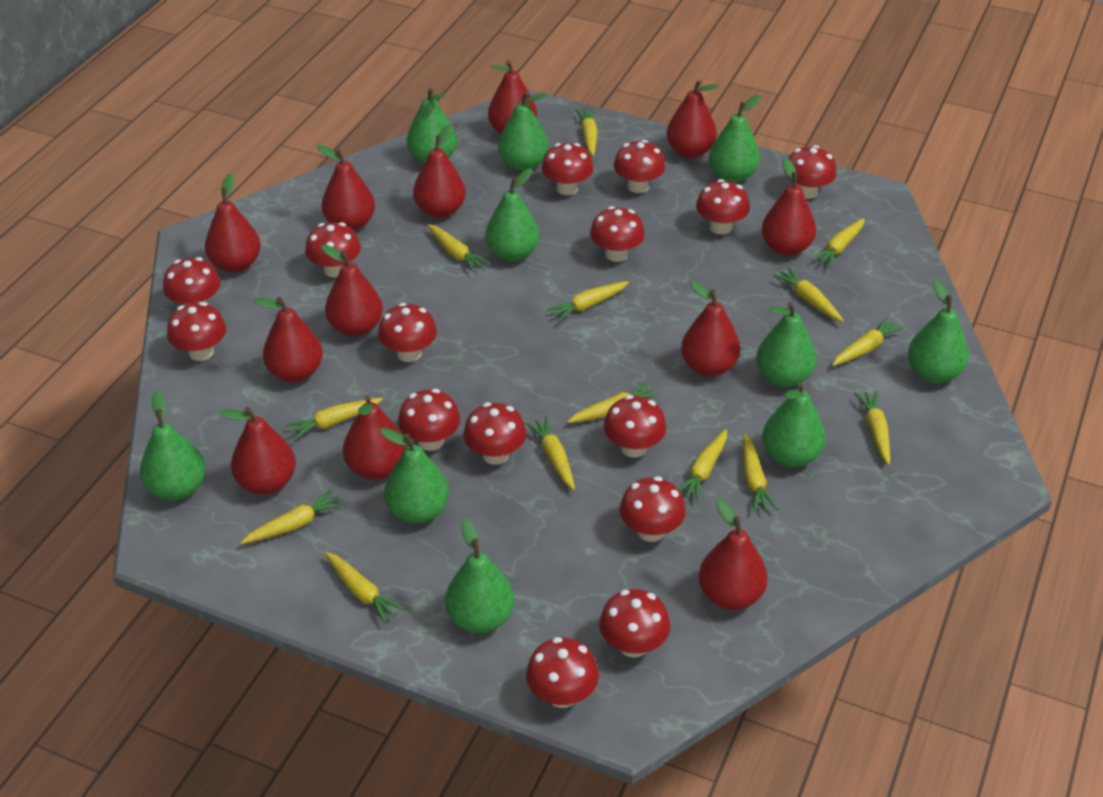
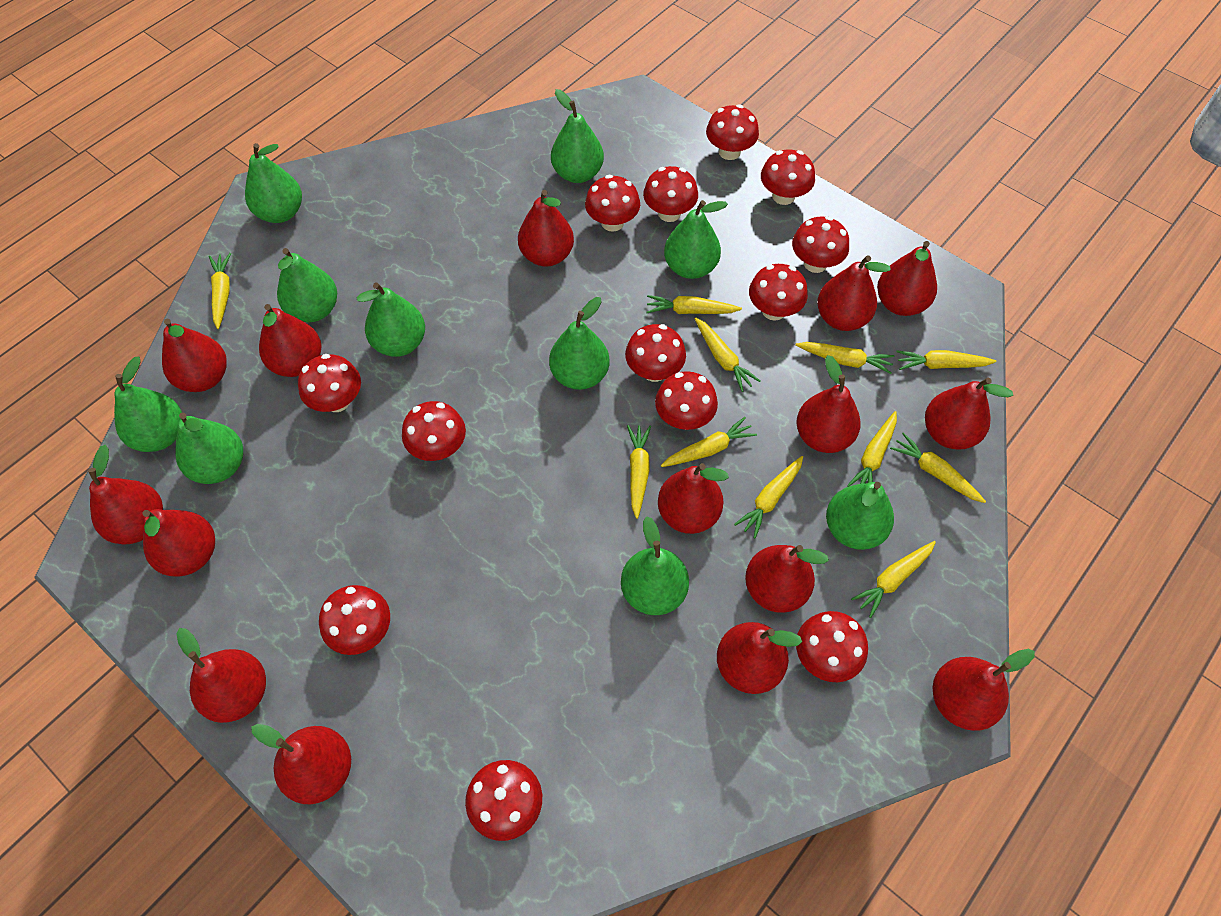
red mushroom: 15 -> 13
red pear: 12 -> 15
yellow carrot: 14 -> 11

